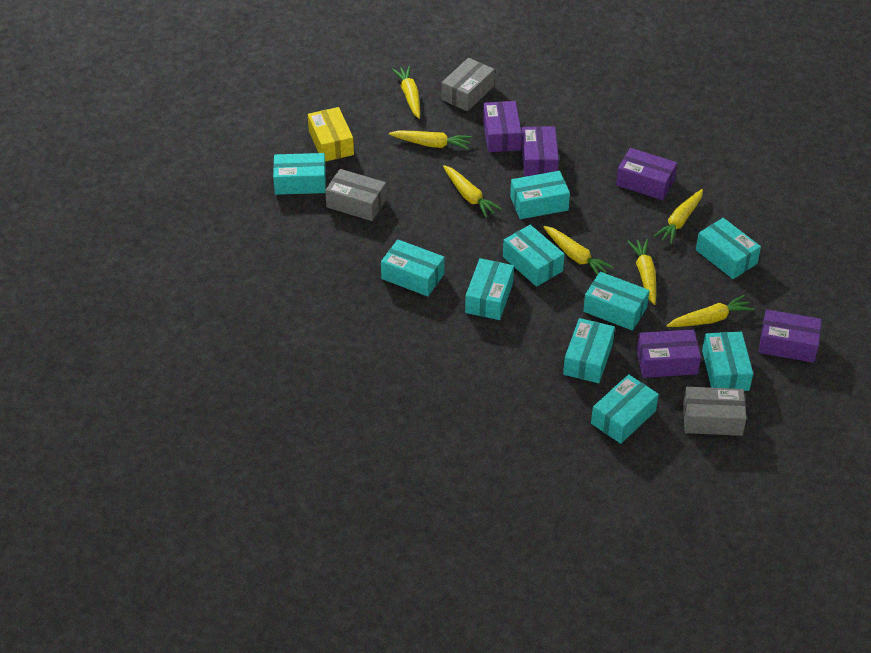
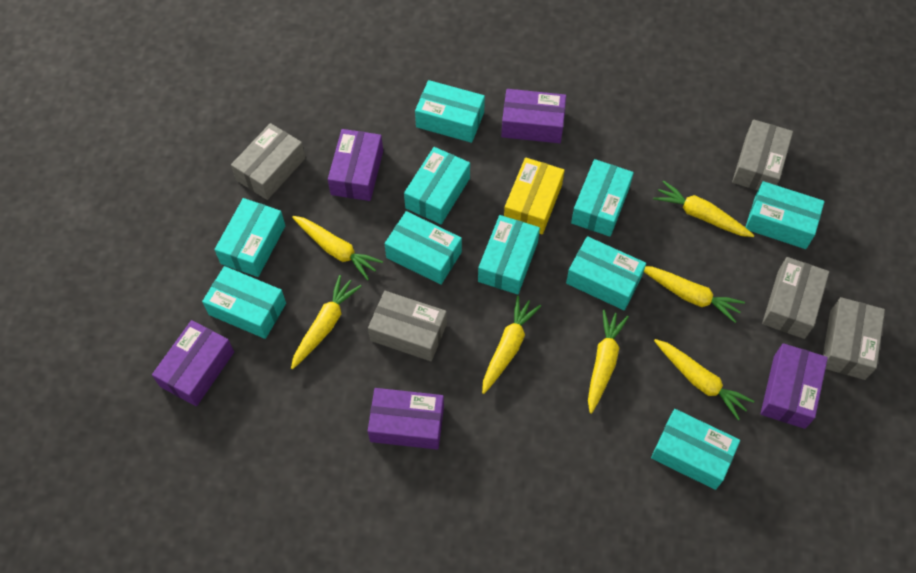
grey box: 3 -> 5

